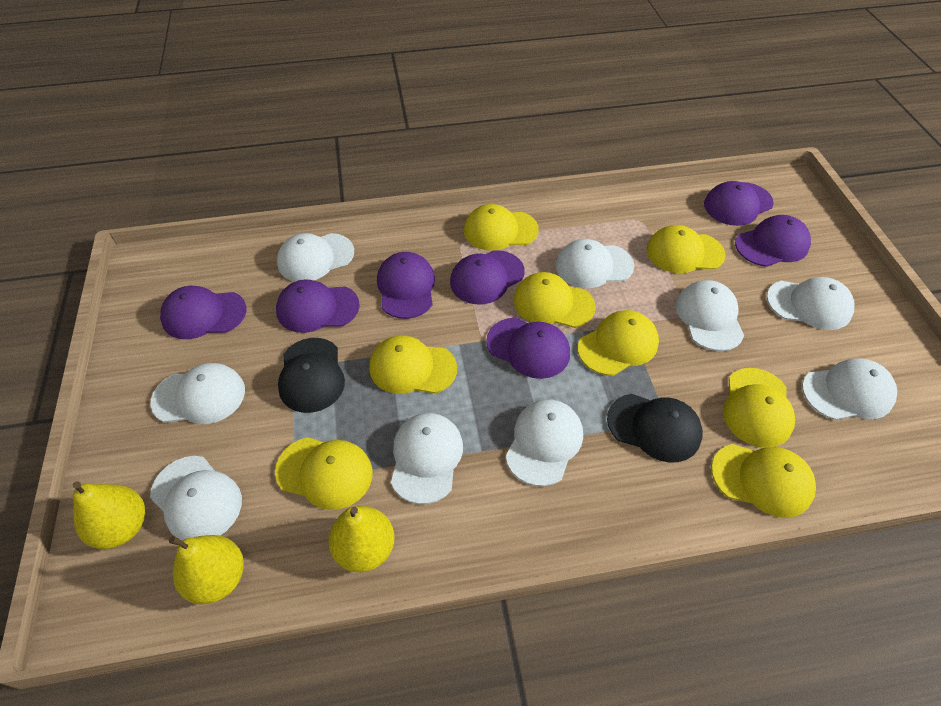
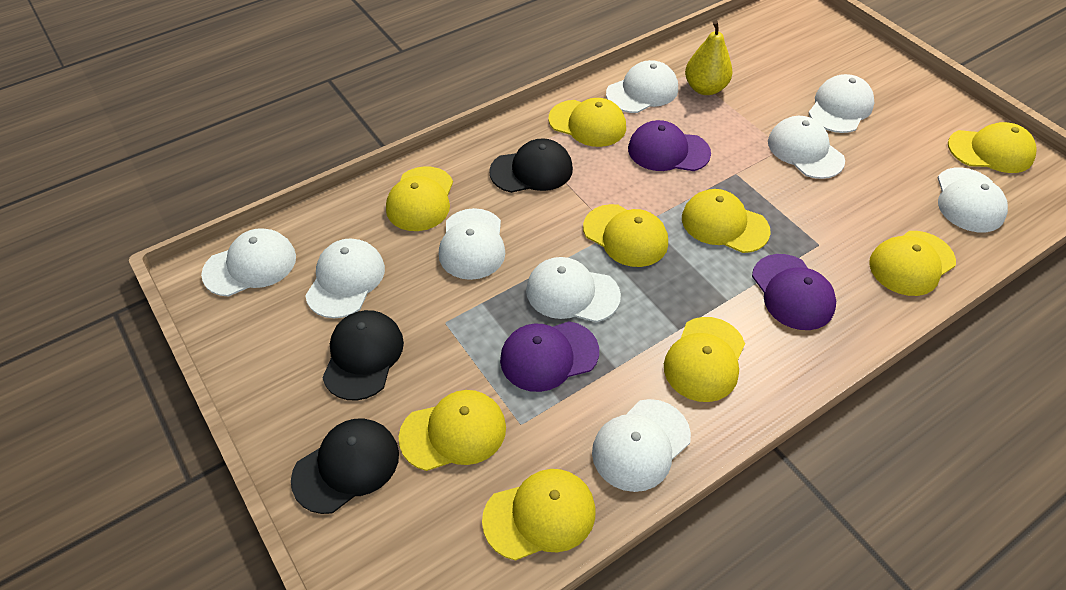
black cap: 2 -> 3
purple cap: 7 -> 3
yellow cap: 8 -> 9
yellow pear: 3 -> 1

